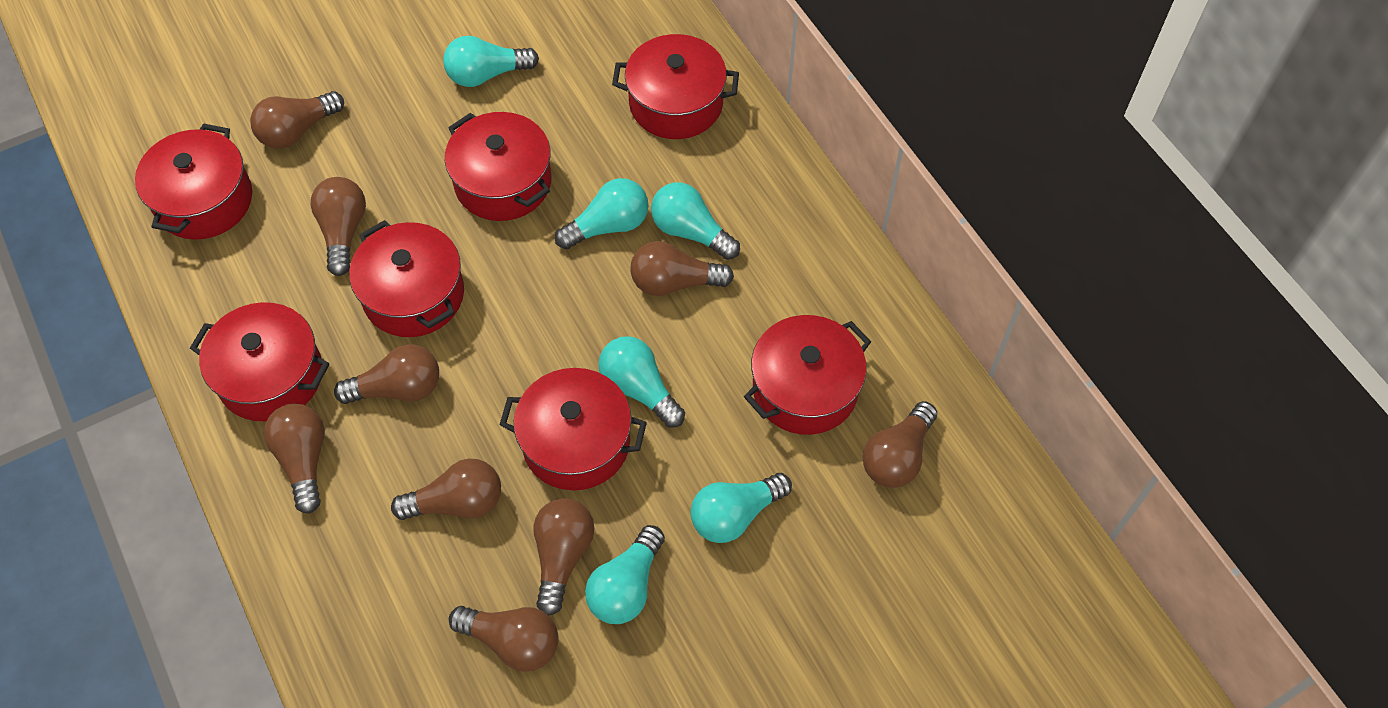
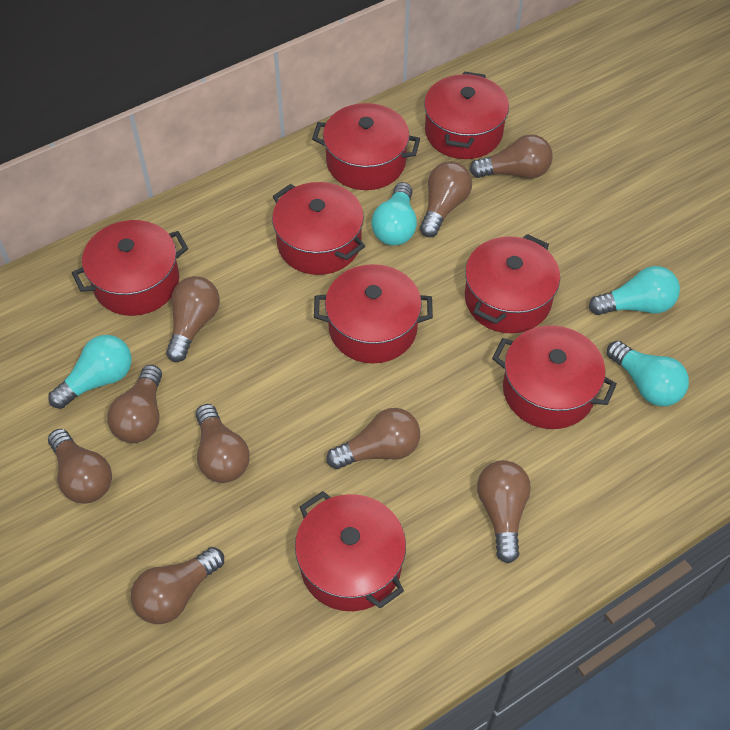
red pot: 7 -> 8
turquoise light bulb: 6 -> 4

